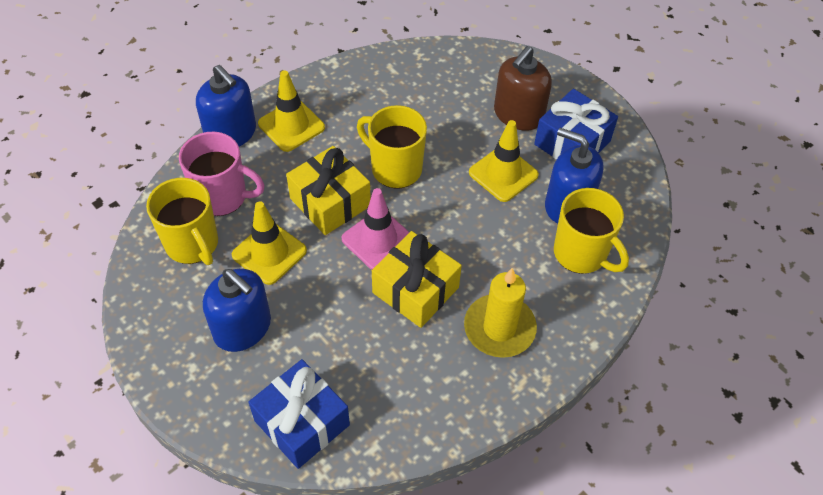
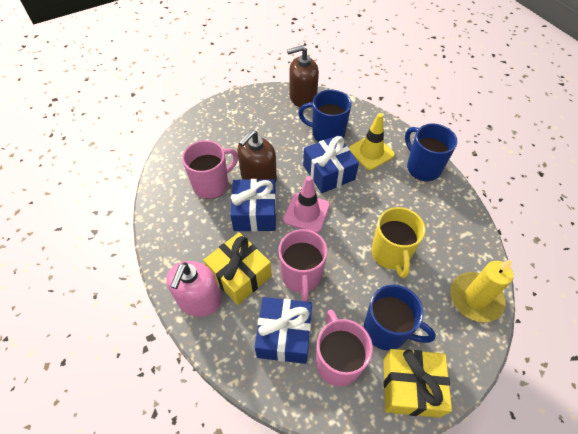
blue gift: 2 -> 3
blue mug: 0 -> 3
blue soap dispenser: 3 -> 0
brown soap dispenser: 1 -> 2
pink mug: 1 -> 3
pink soap dispenser: 0 -> 1
yellow mug: 3 -> 1
yellow traffic cone: 3 -> 1

